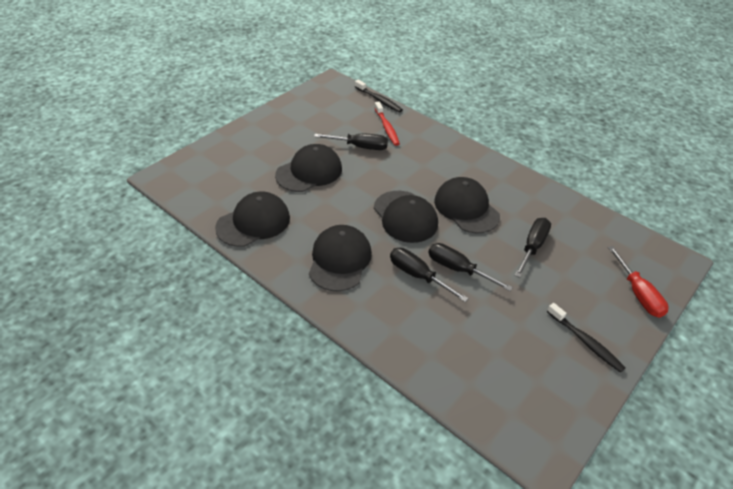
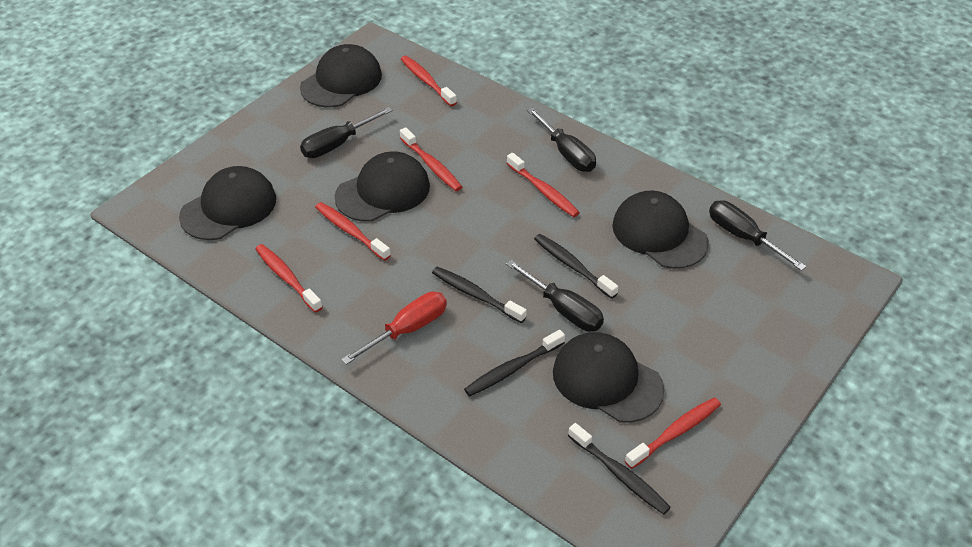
black toothbrush: 2 -> 4
red toothbrush: 1 -> 6

